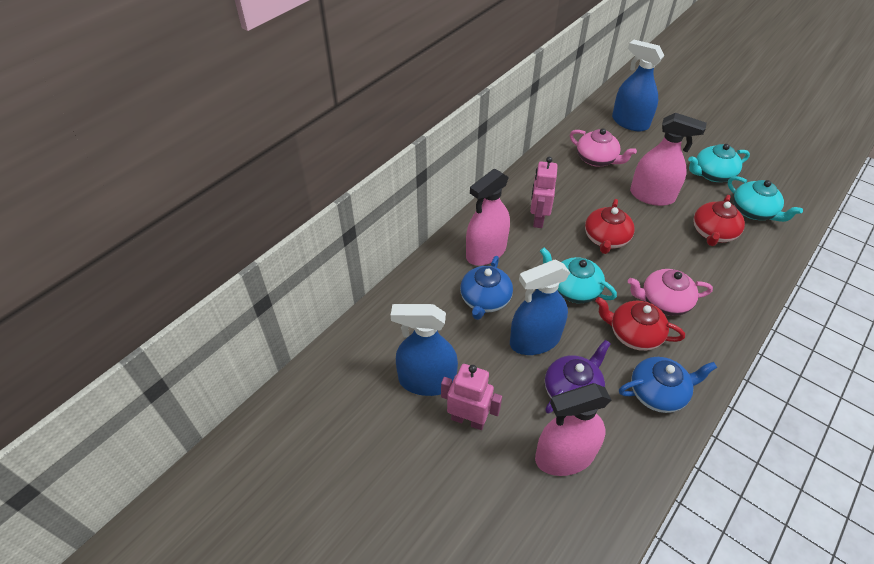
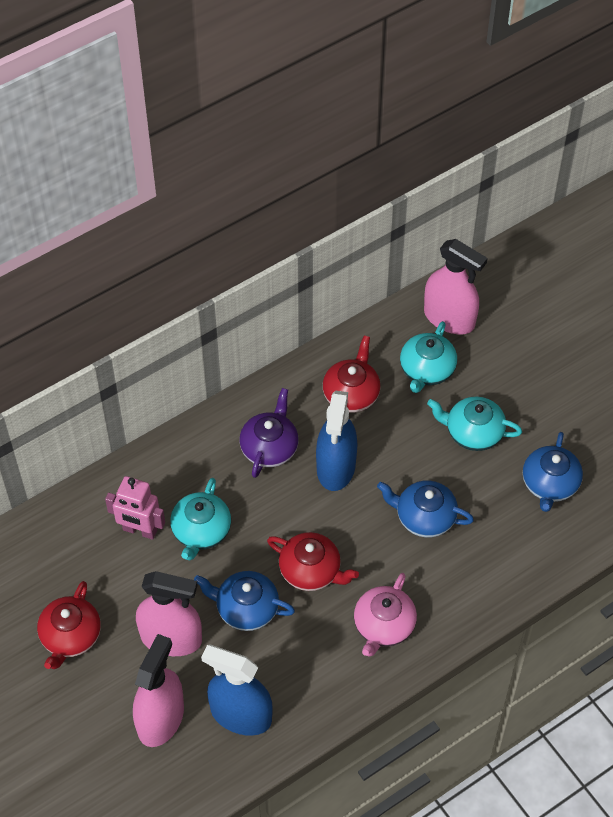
blue spray bottle: 3 -> 2
blue teapot: 2 -> 3
pink robot: 2 -> 1
pink teapot: 2 -> 1

